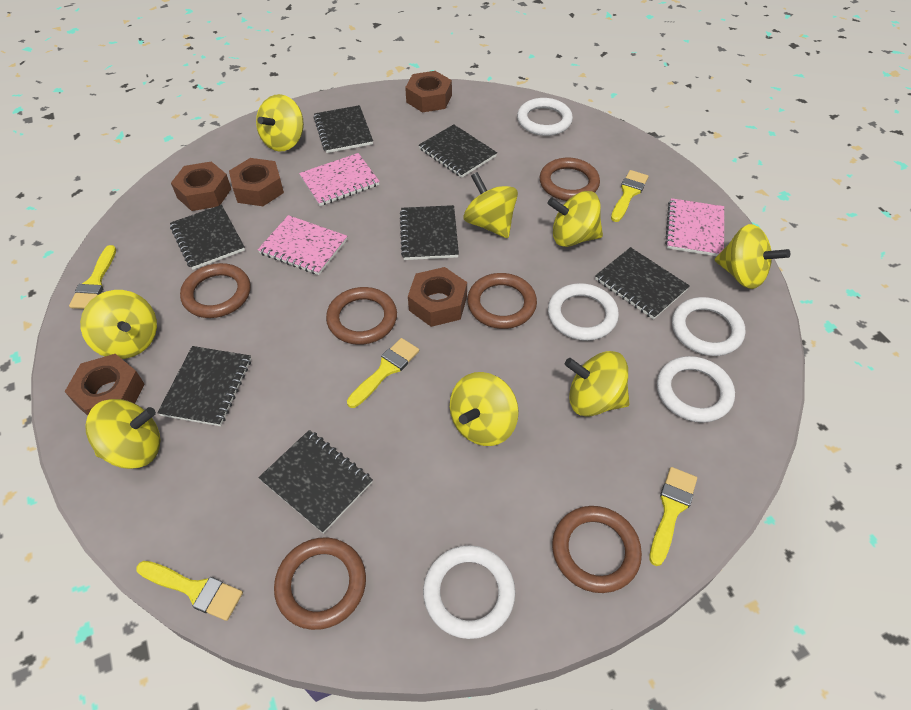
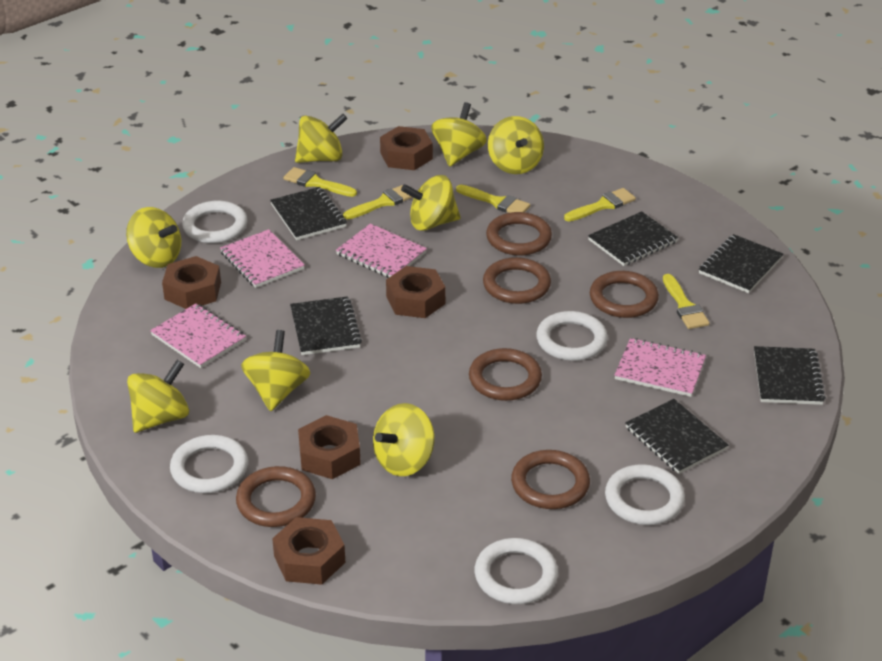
black notebook: 7 -> 6
pink notebook: 3 -> 4

